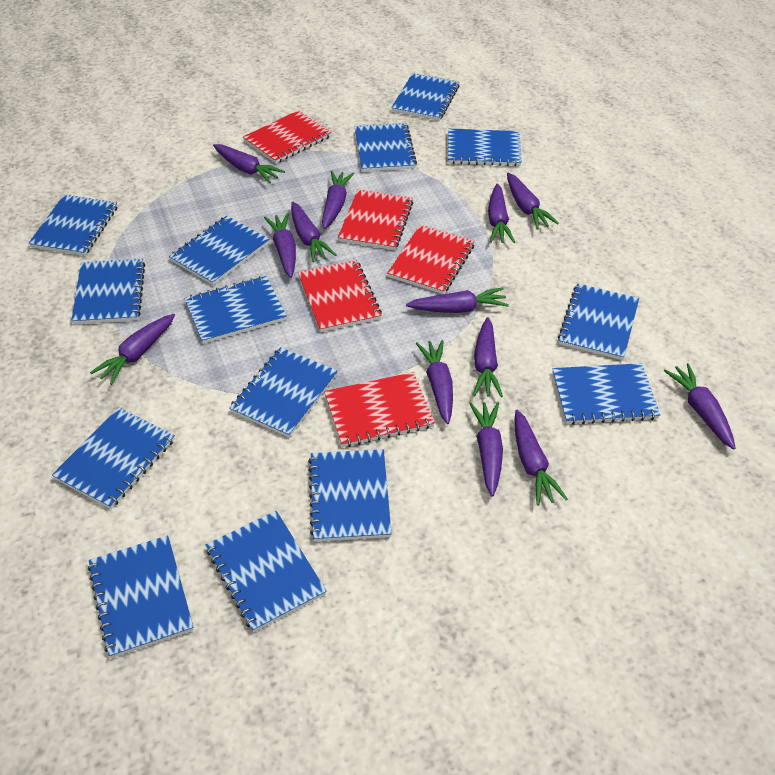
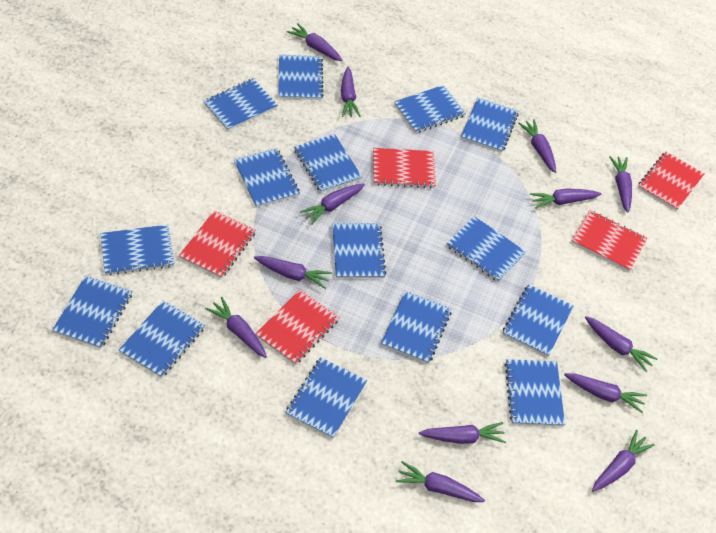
blue notebook: 14 -> 15

